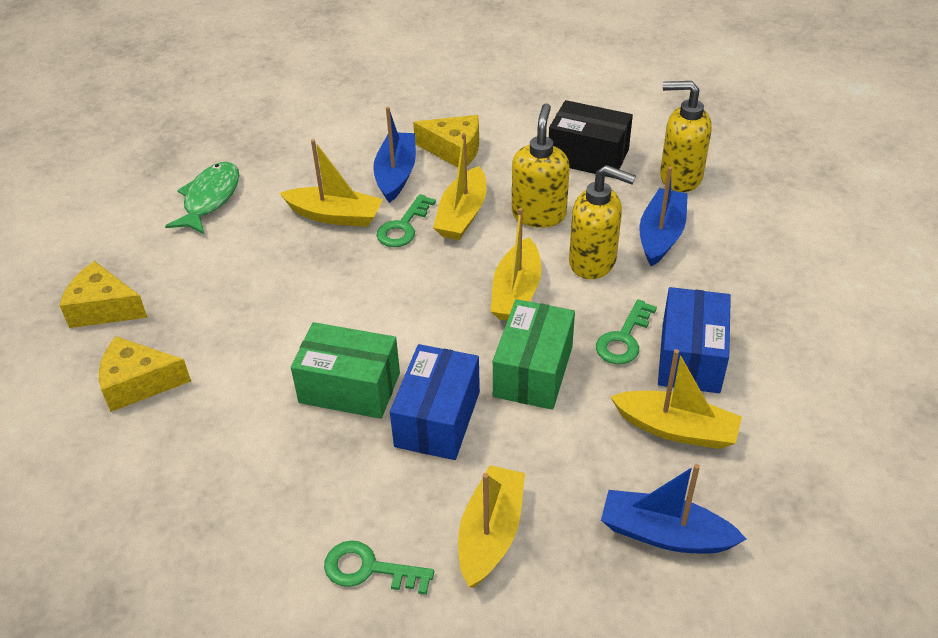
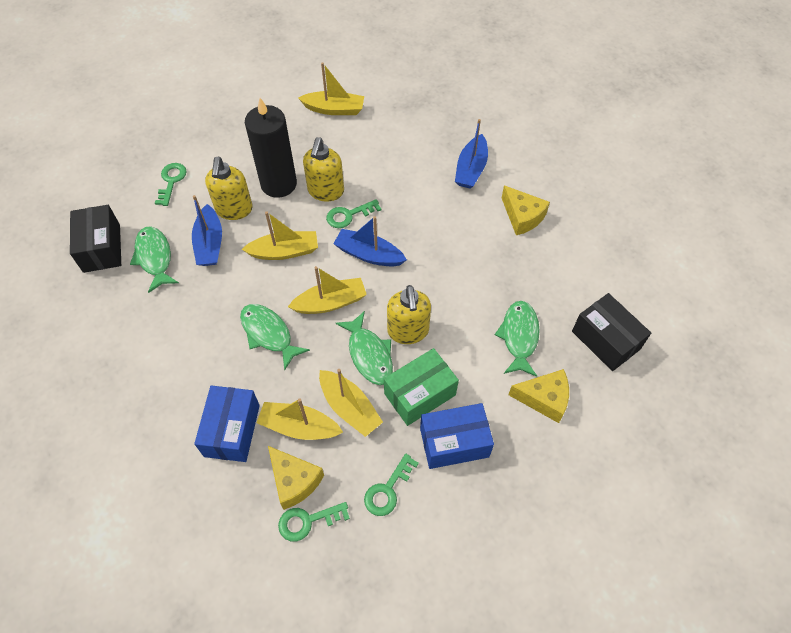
black box: 1 -> 2
black candle: 0 -> 1
green box: 2 -> 1
green fish: 1 -> 4
green key: 3 -> 4

